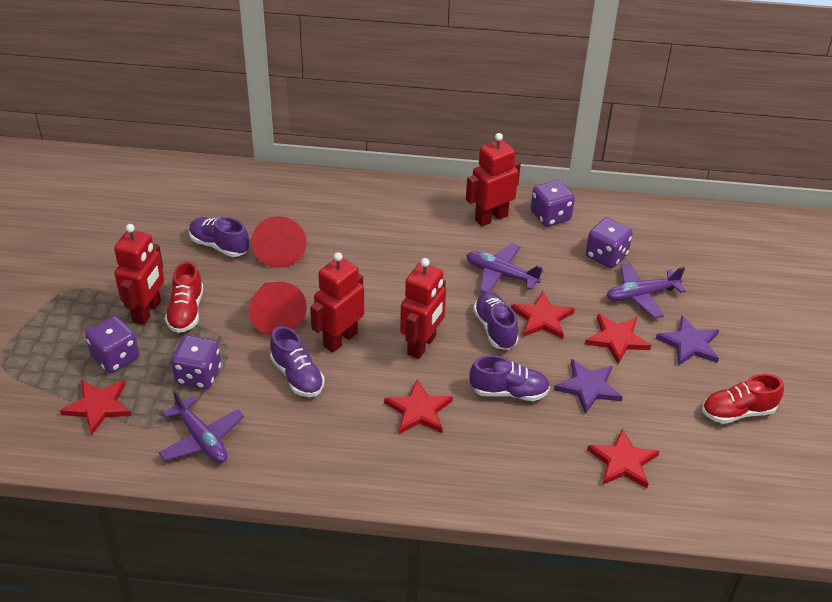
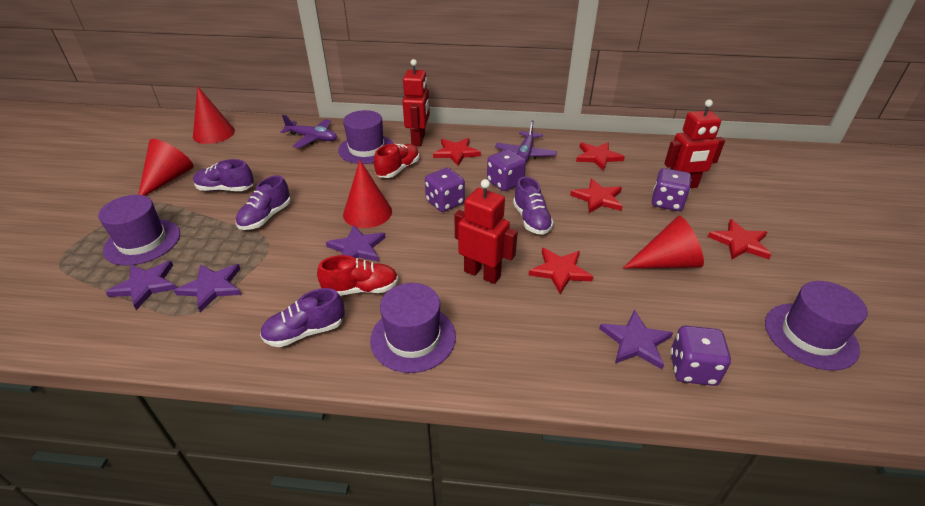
purple hat: 0 -> 4
purple plane: 3 -> 2
purple star: 2 -> 4
red cone: 2 -> 4
red robot: 4 -> 3

